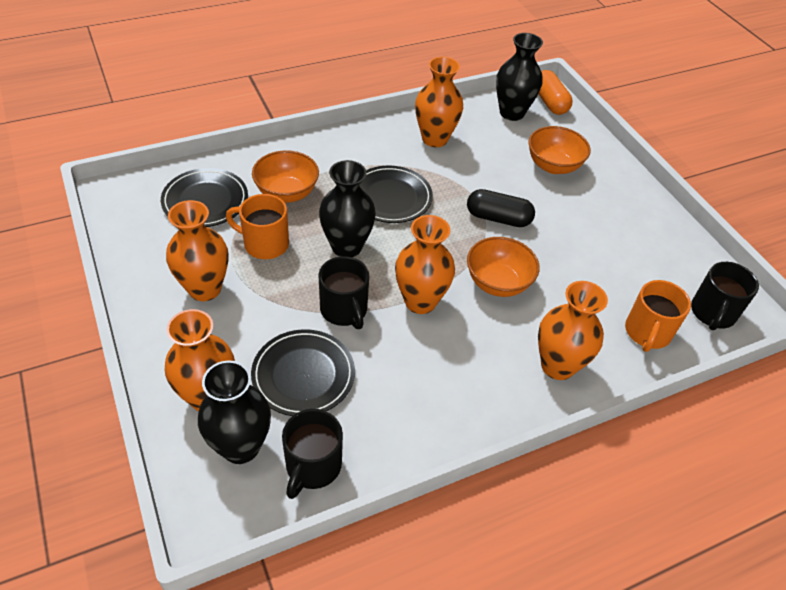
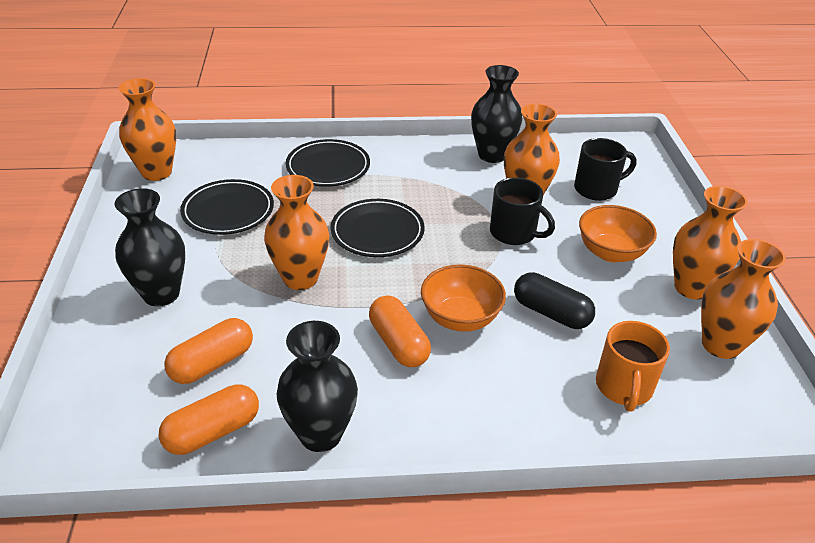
black mug: 3 -> 2
orange bowl: 3 -> 2
orange capsule: 1 -> 3
orange mug: 2 -> 1

